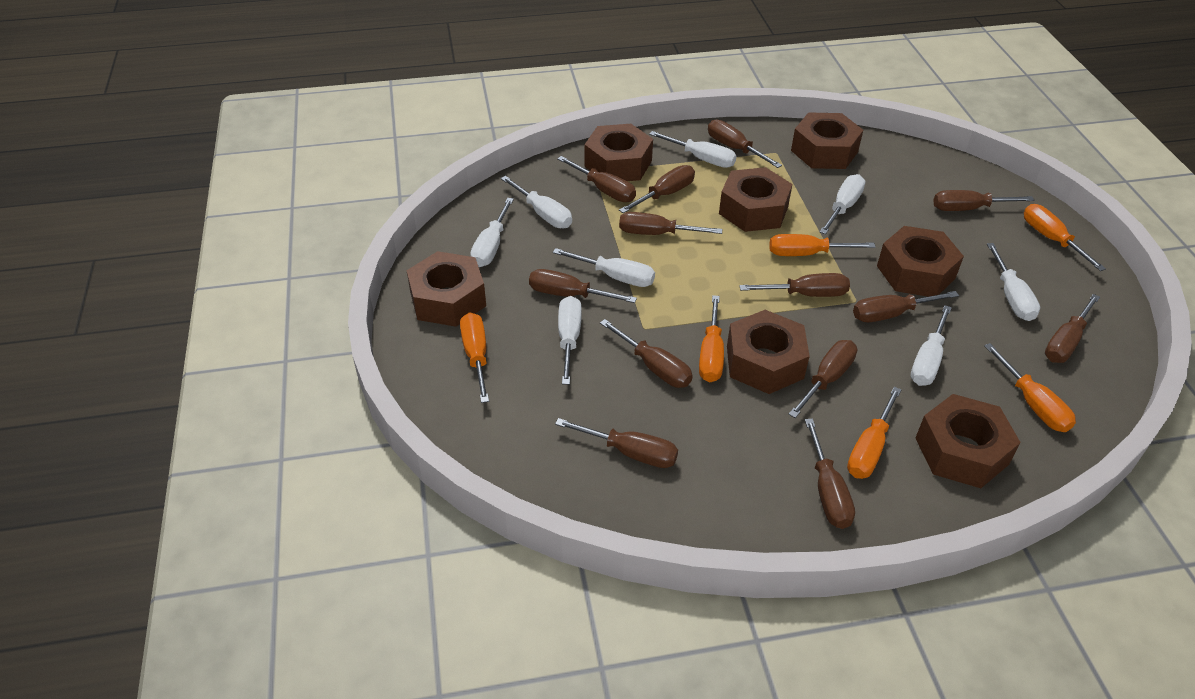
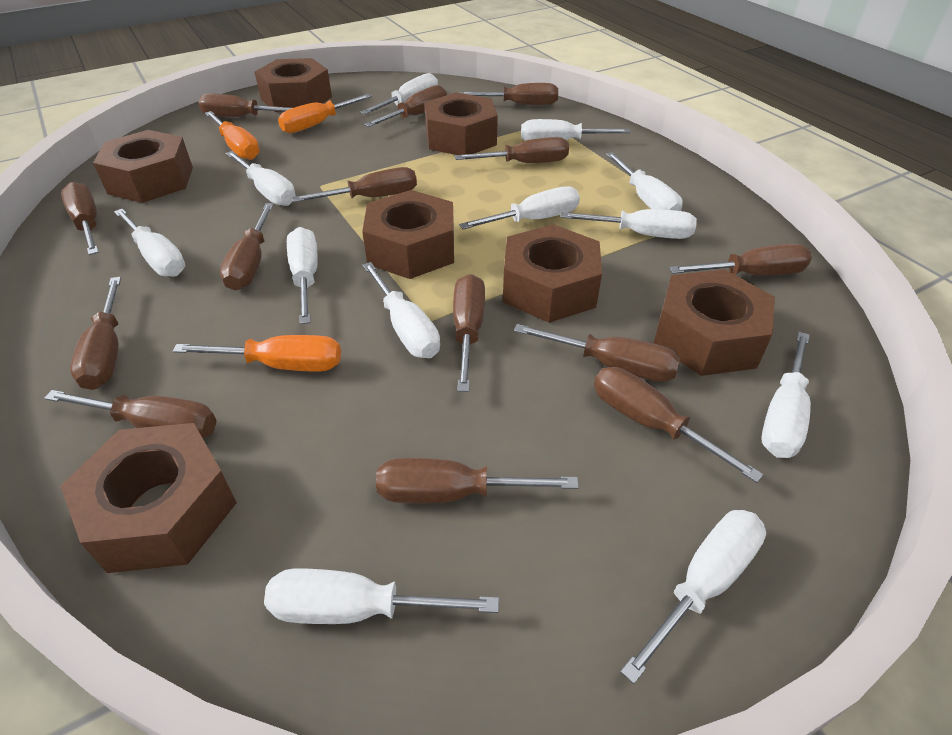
brown screwdriver: 13 -> 14
orange screwdriver: 6 -> 3
white screwdriver: 8 -> 12

